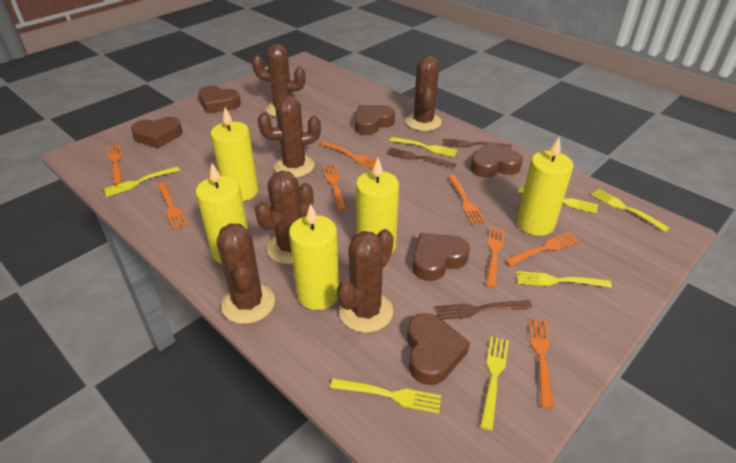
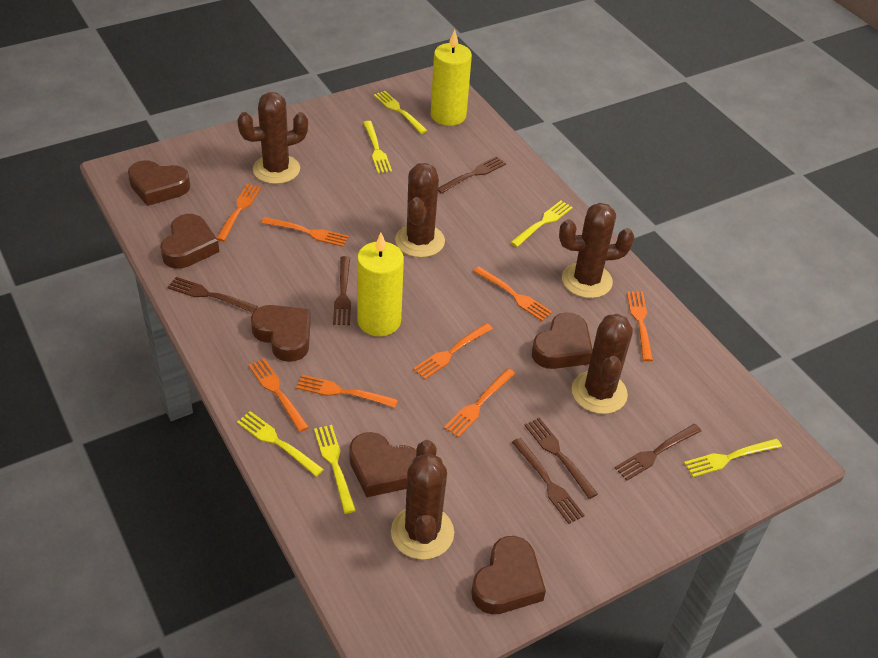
brown cactus: 6 -> 5
brown fork: 3 -> 6
yellow candle: 5 -> 2
yellow fork: 7 -> 6

